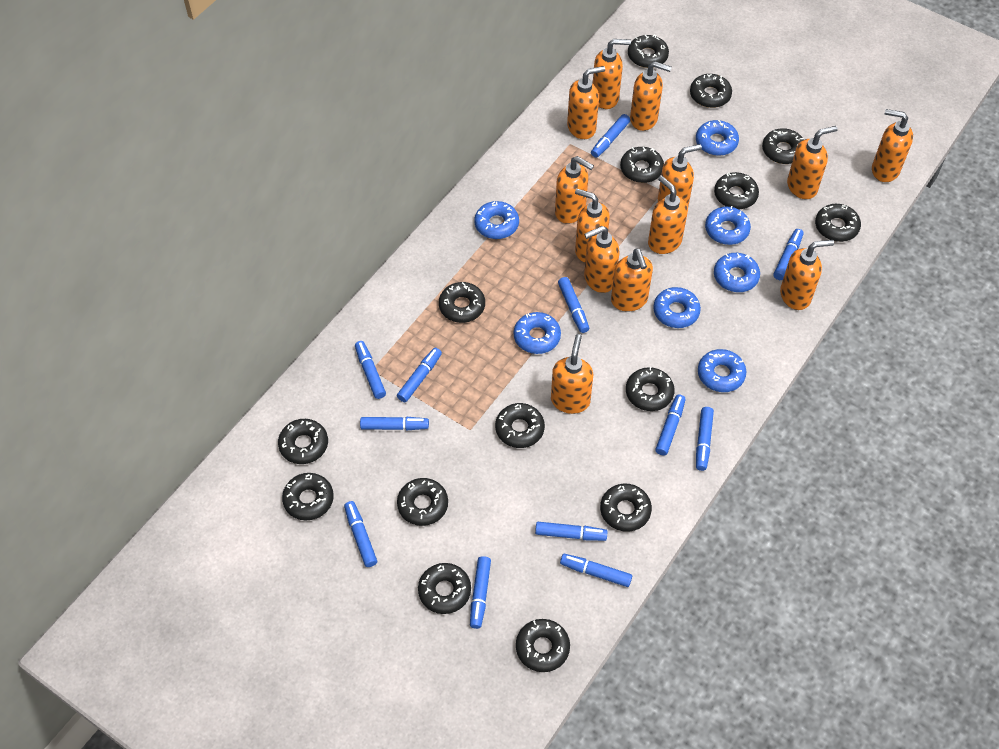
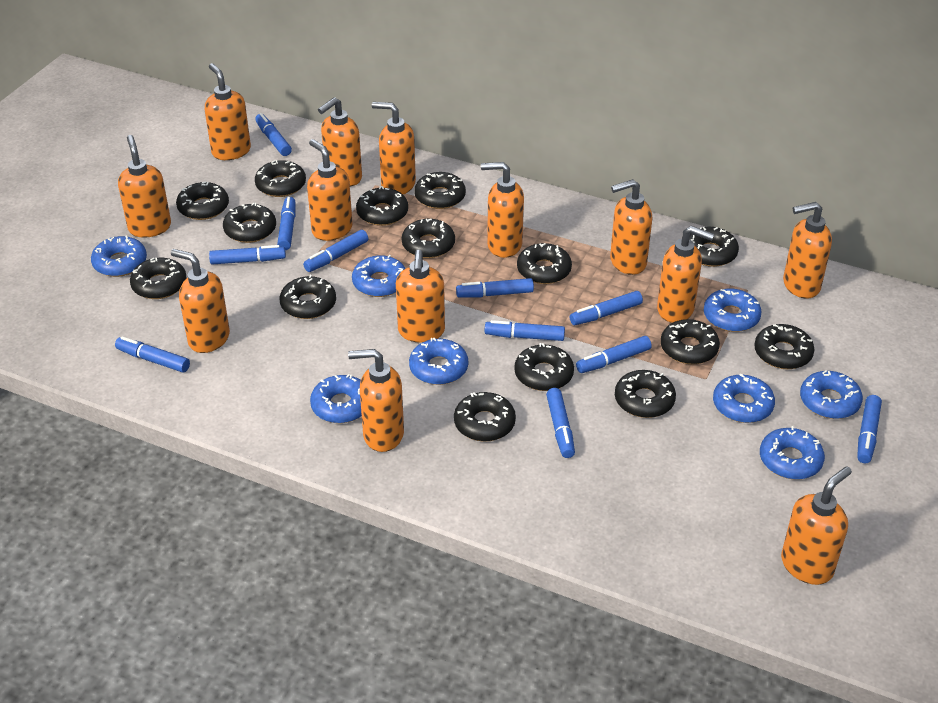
blue donut: 7 -> 8
blue marker: 12 -> 11

